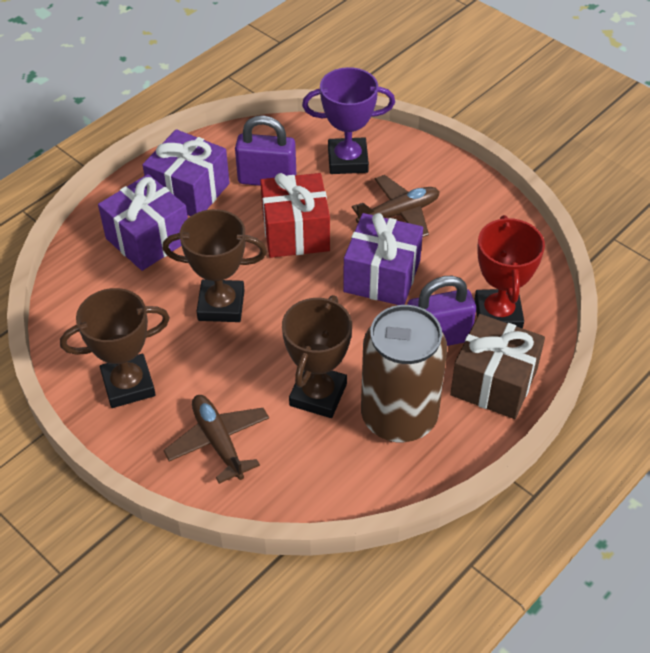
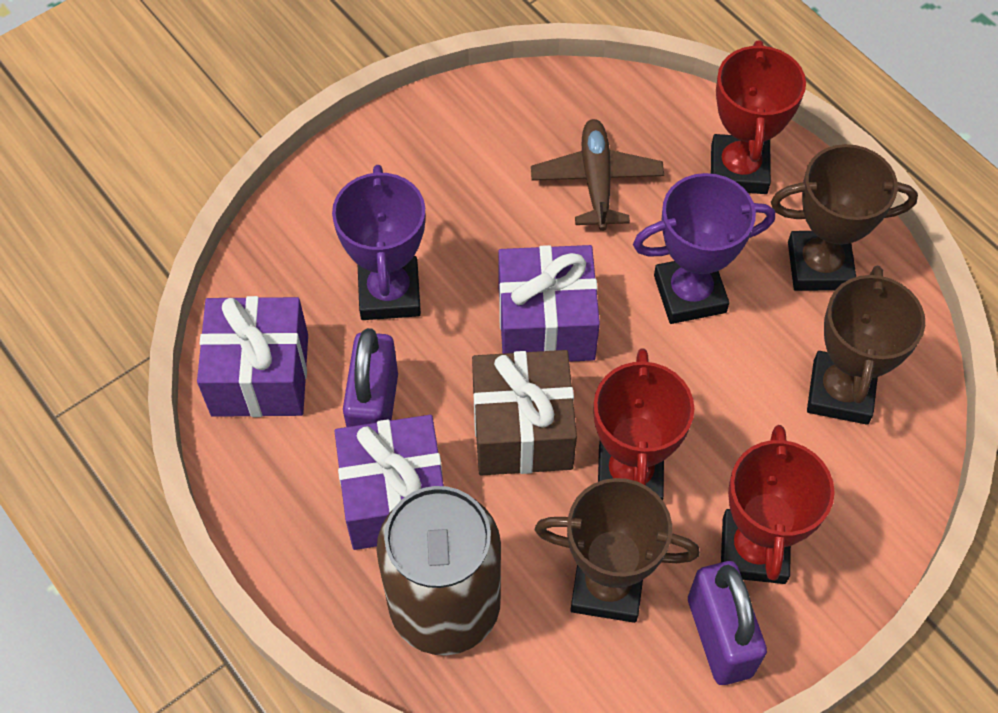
brown plane: 2 -> 1
purple trophy: 1 -> 2
red gift: 1 -> 0
red trophy: 1 -> 3

